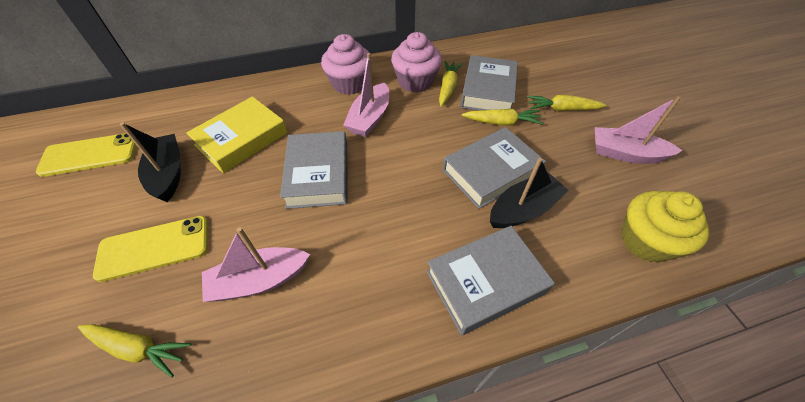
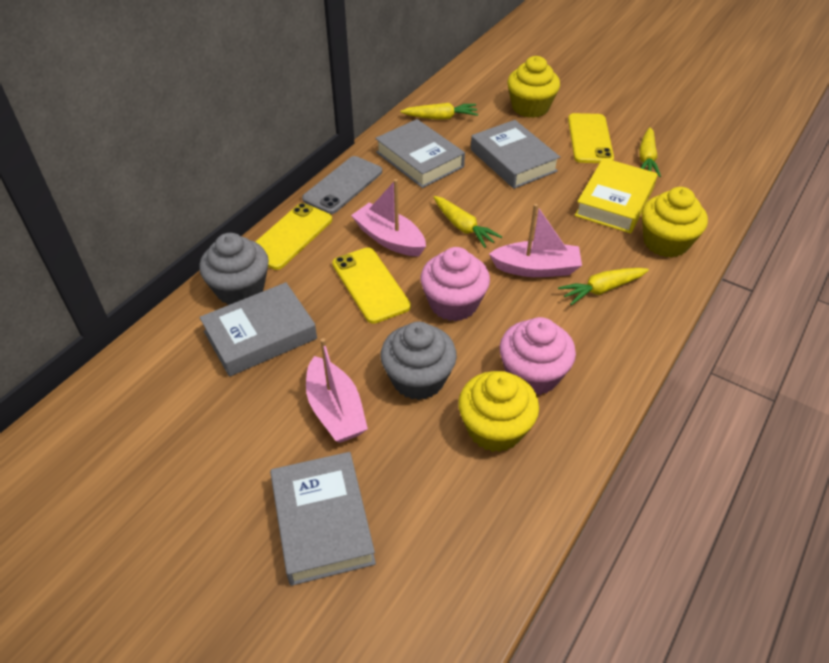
black boat: 2 -> 0
grey cupcake: 0 -> 2
grey phone: 0 -> 1
yellow cupcake: 1 -> 3
yellow phone: 2 -> 3

